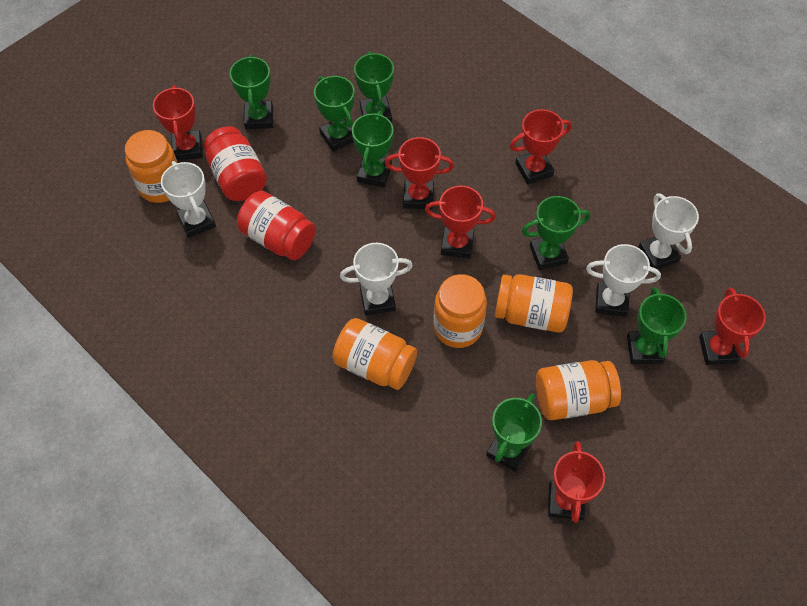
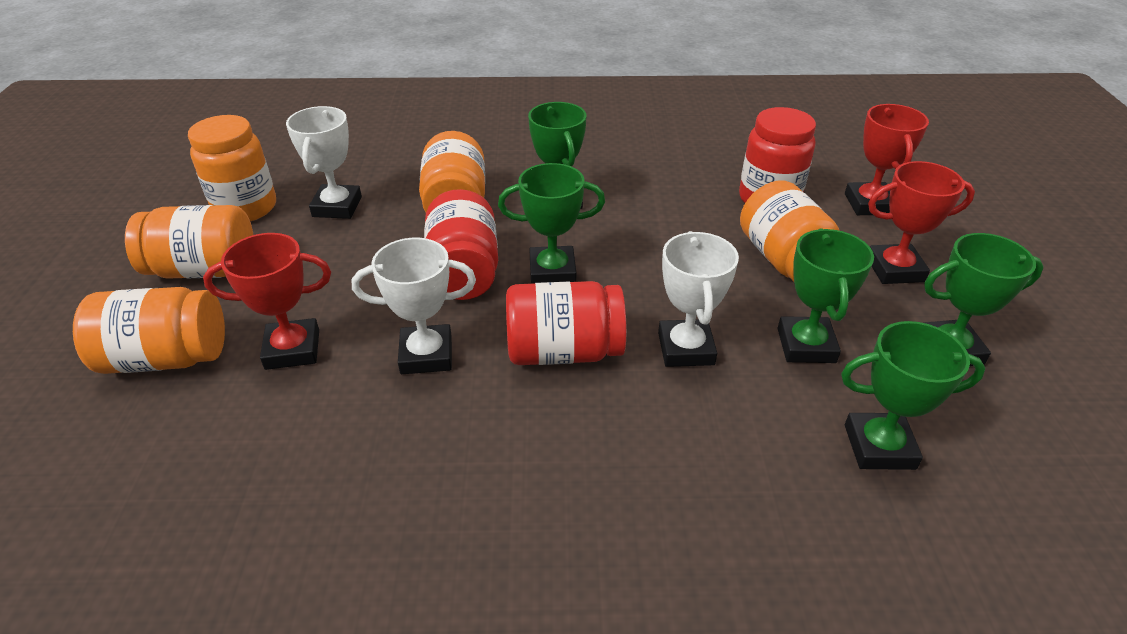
green trophy: 7 -> 5
red jar: 2 -> 3
red trophy: 6 -> 3
white trophy: 4 -> 3

